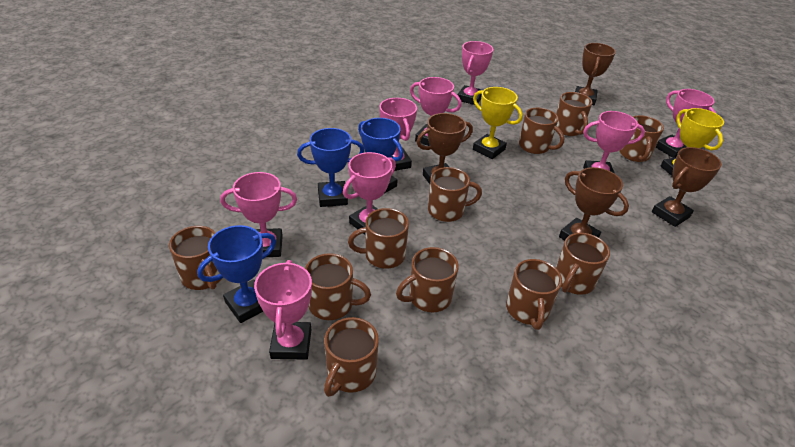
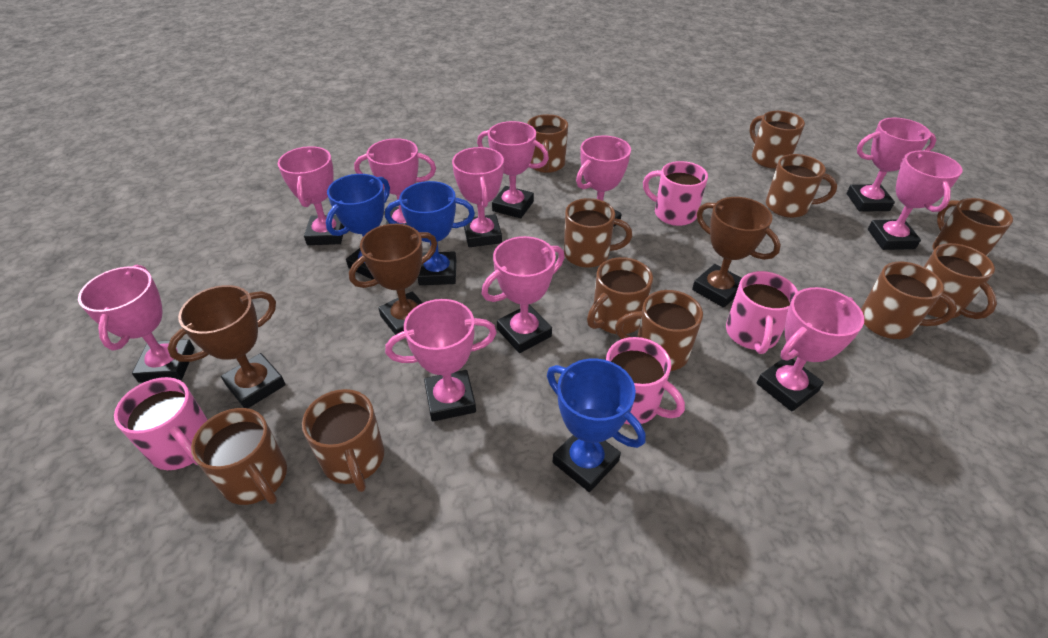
brown trophy: 4 -> 3
pink mug: 0 -> 4
pink trophy: 8 -> 11
yellow trophy: 2 -> 0

